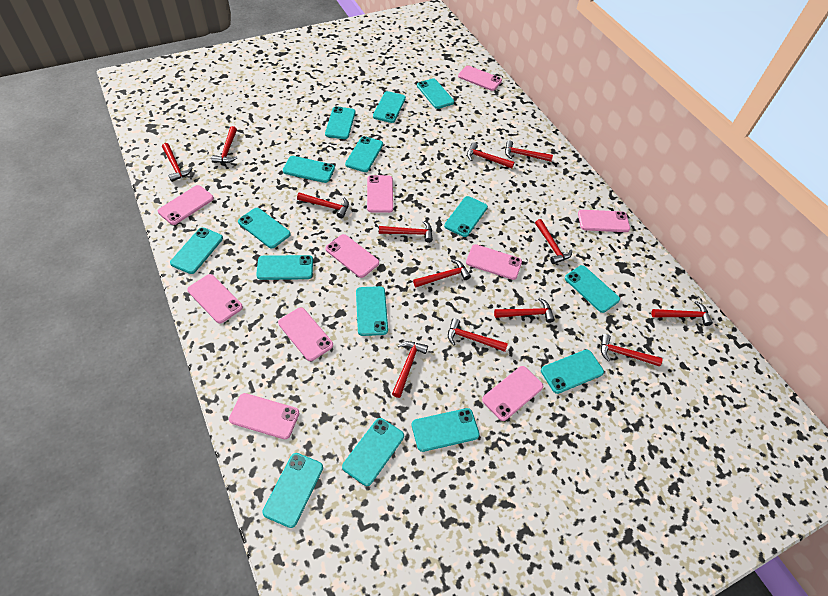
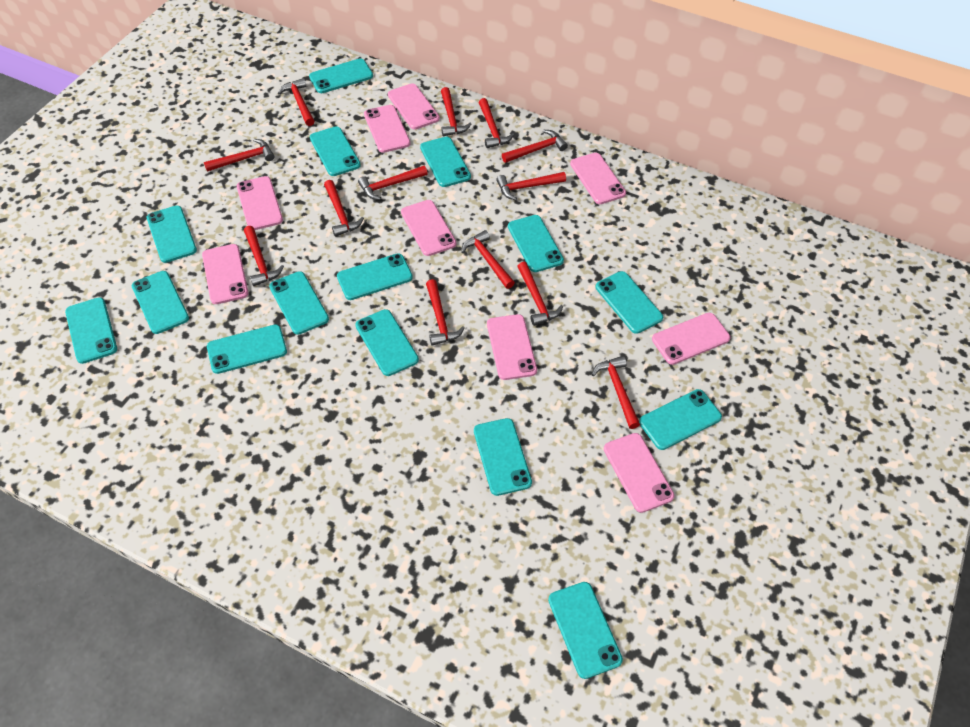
pink phone: 10 -> 9

